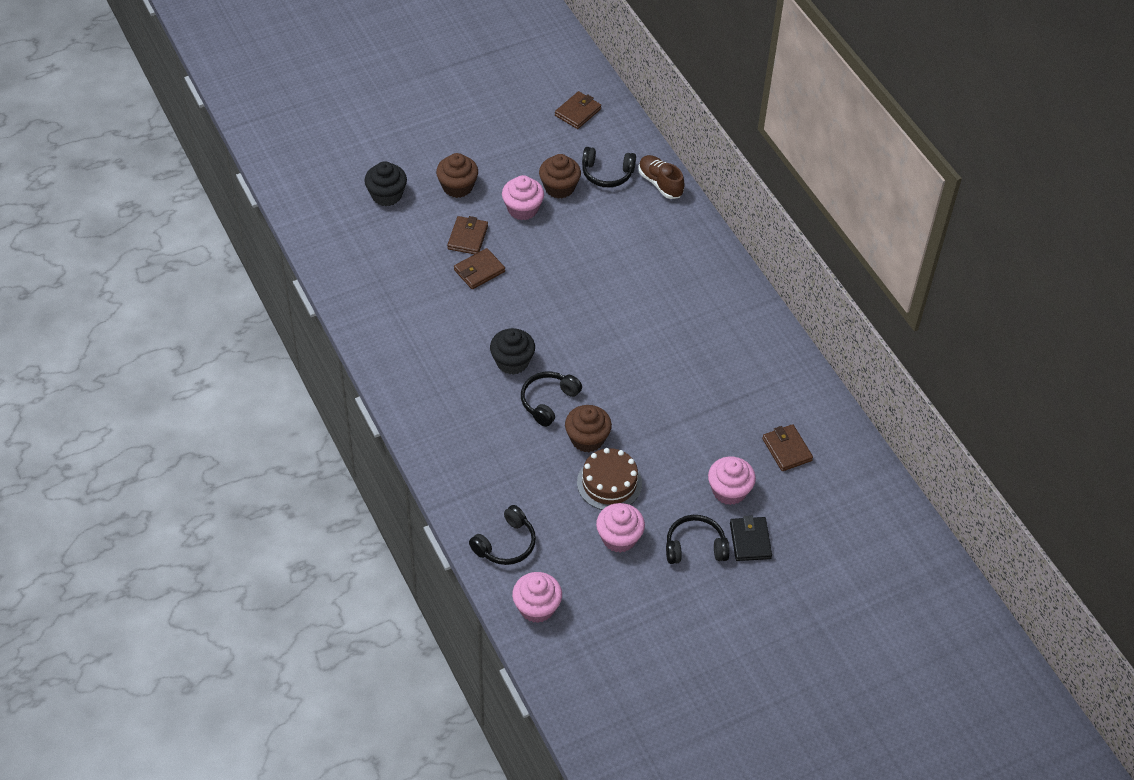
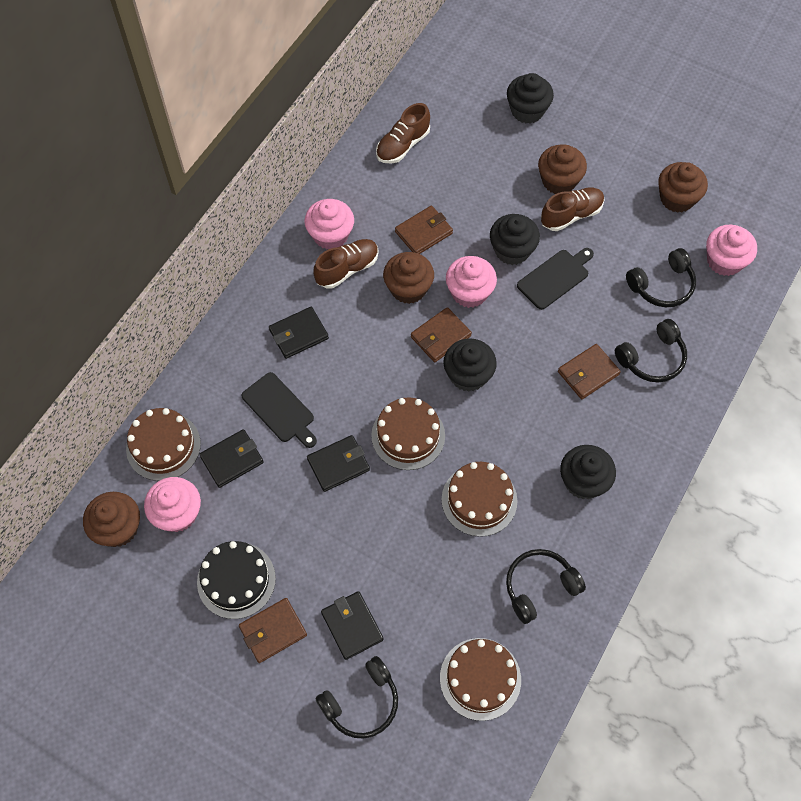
black cake: 0 -> 1
black cupcake: 2 -> 4
black cutting board: 0 -> 2
black wallet: 1 -> 4
brown cake: 1 -> 4
brown cupcake: 3 -> 4
brown shoe: 1 -> 3

